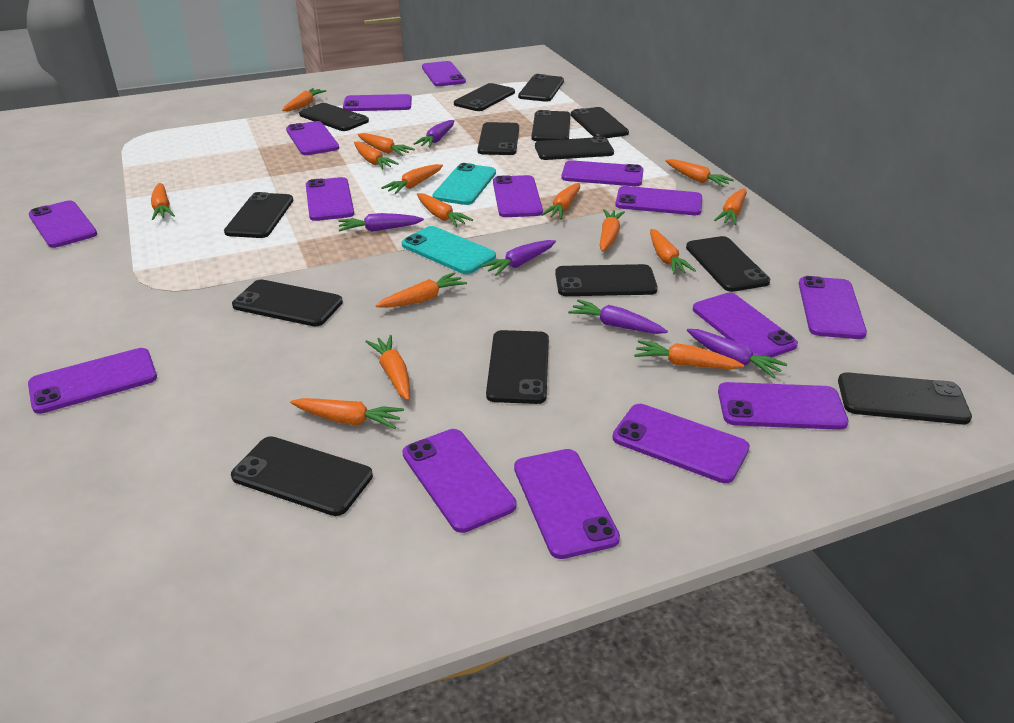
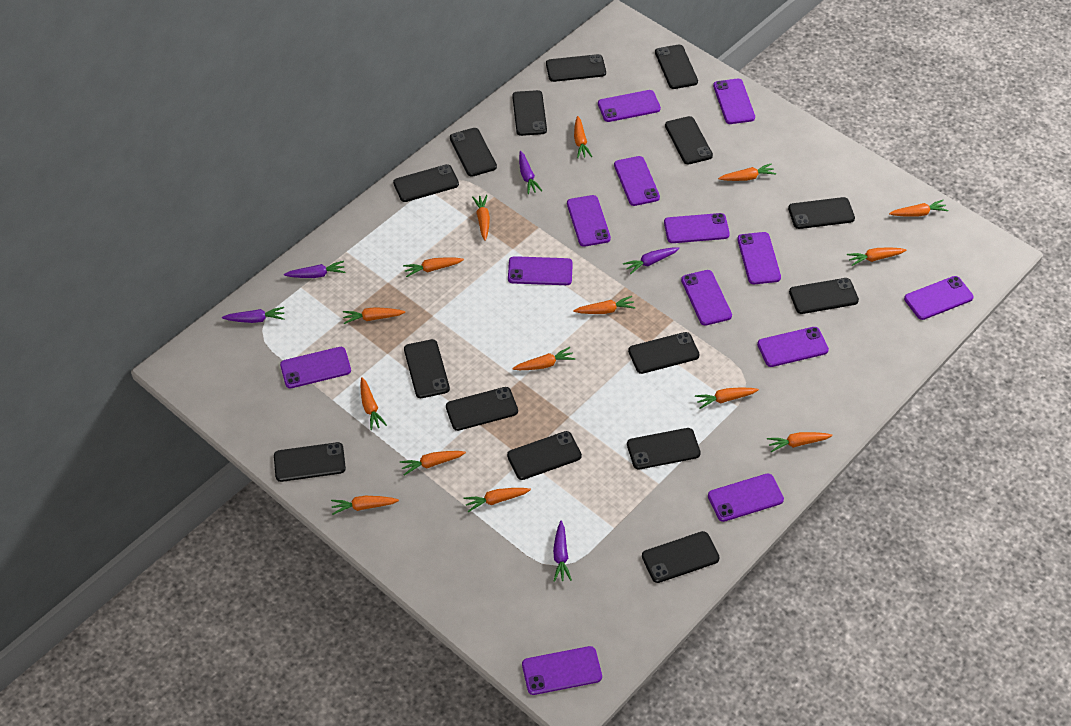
black phone: 14 -> 15
purple phone: 15 -> 13
turquoise phone: 2 -> 0

